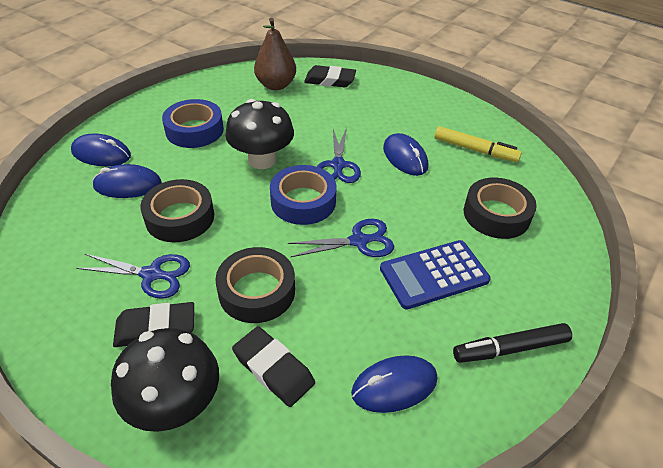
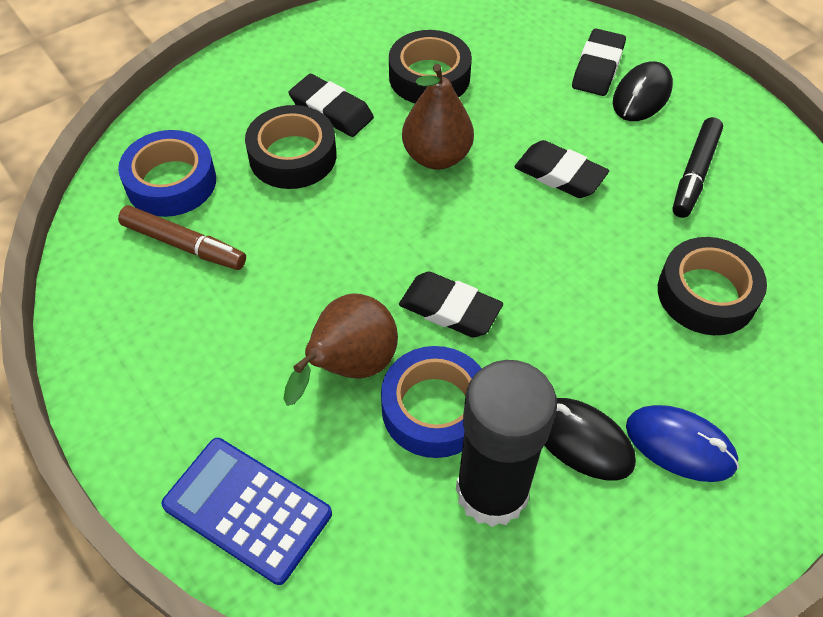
black eraser: 3 -> 4
black glue stick: 0 -> 1
black mouse: 0 -> 2
black mushroom: 2 -> 0
blue mouse: 4 -> 1
blue scissors: 3 -> 0
brown marker: 0 -> 1
brown pear: 1 -> 2
yellow marker: 1 -> 0

